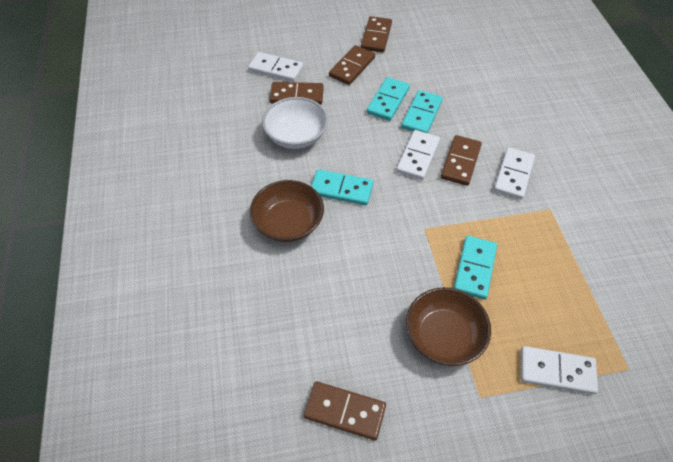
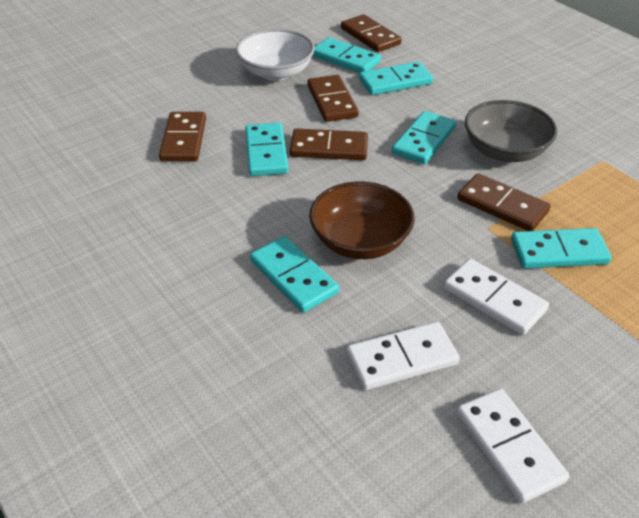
brown bowl: 2 -> 1
grey bowl: 0 -> 1
turquoise domino: 4 -> 6
white domino: 4 -> 3

